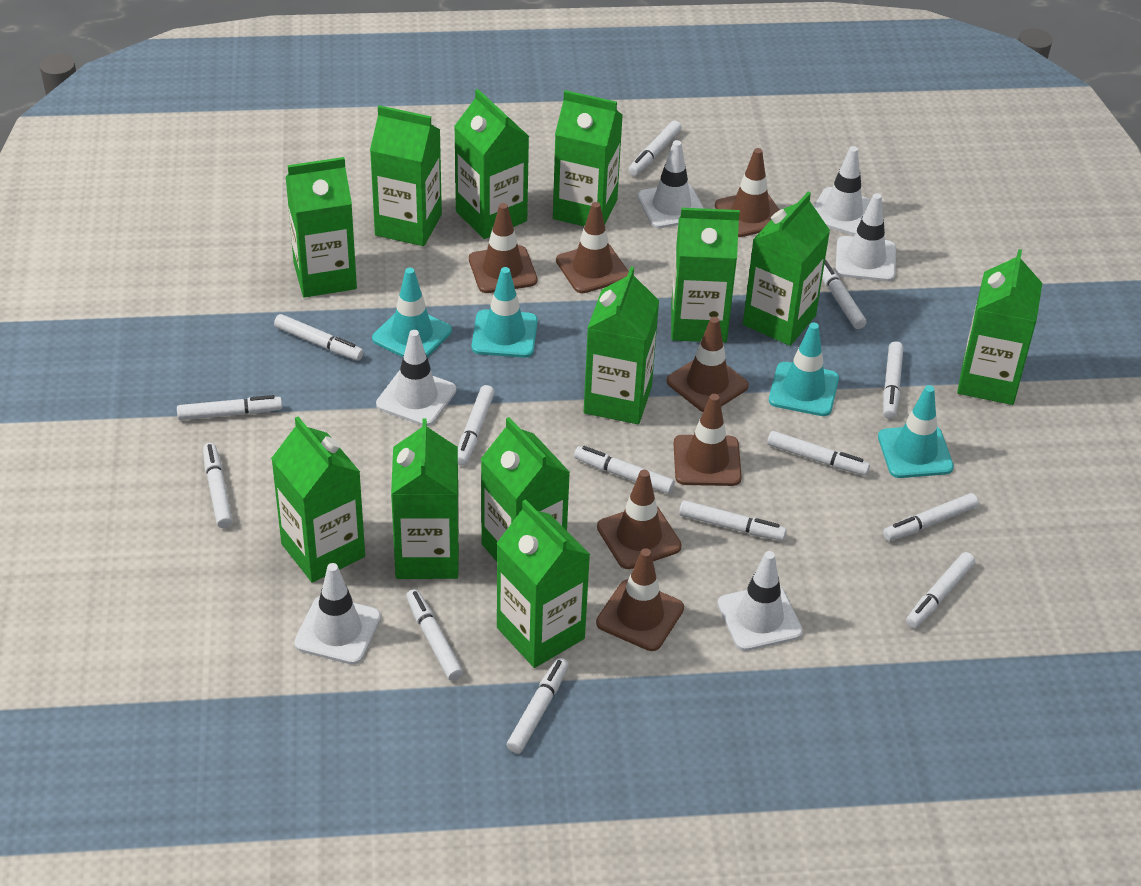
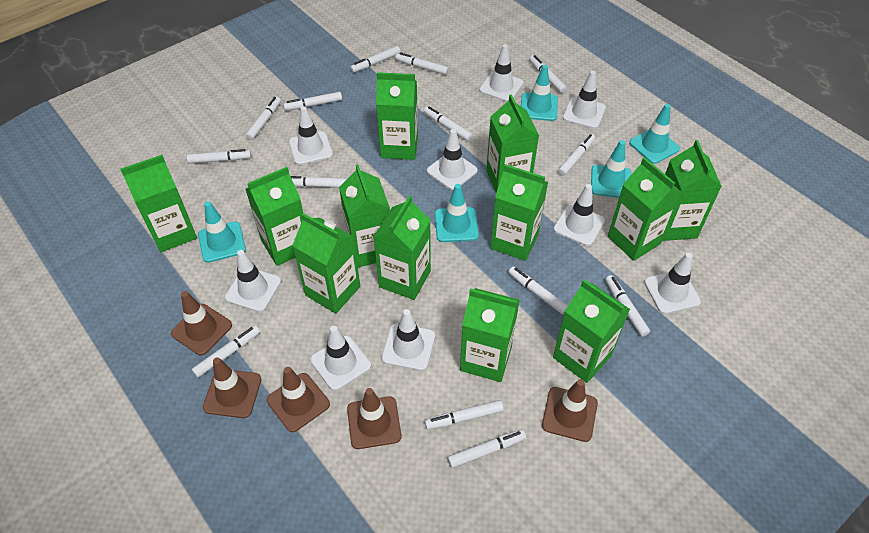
brown traffic cone: 7 -> 5
turquoise traffic cone: 4 -> 5
white traffic cone: 6 -> 9

